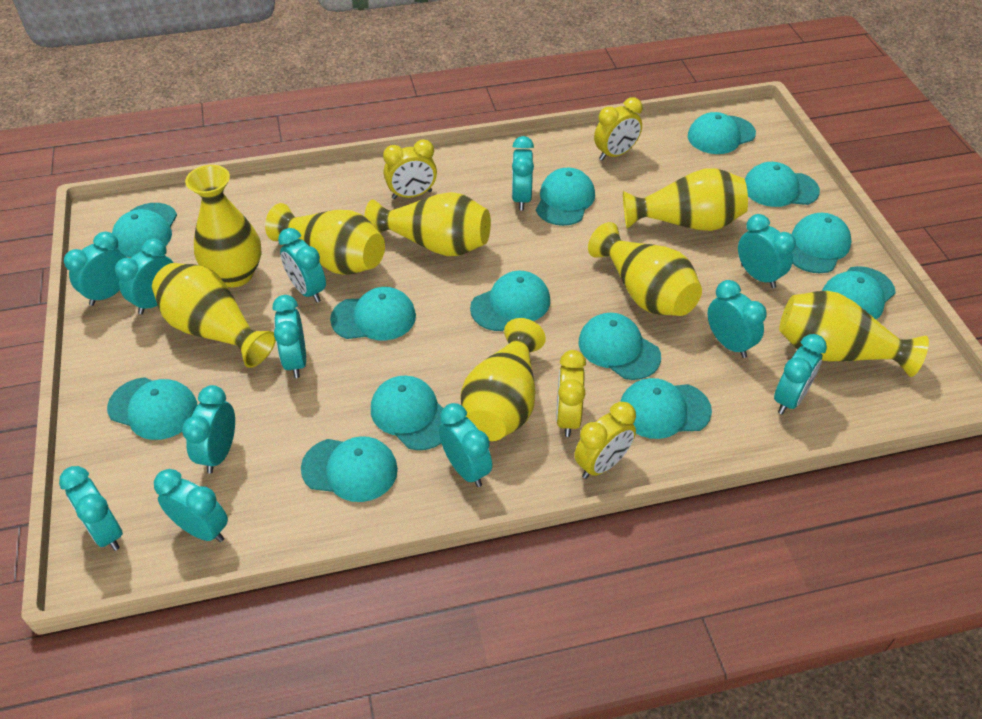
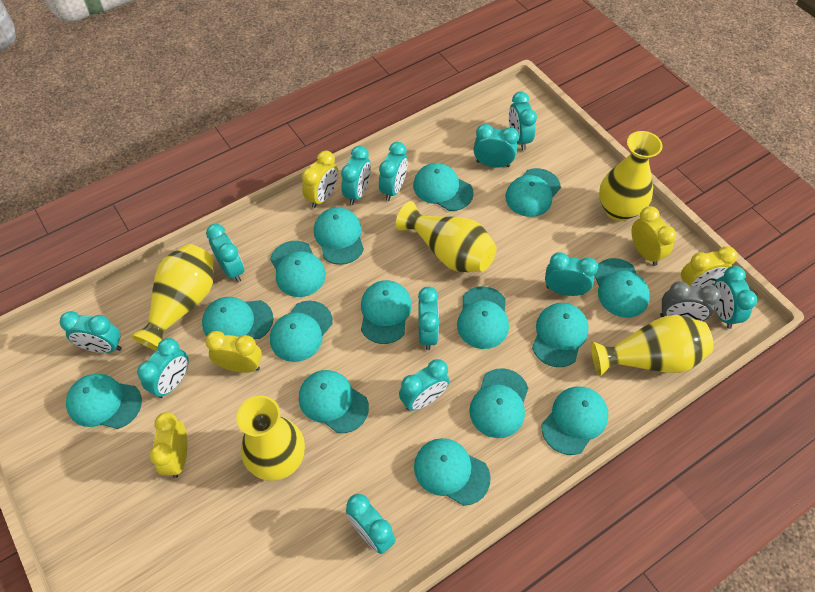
grey clock: 0 -> 1
turquoise cap: 13 -> 15
yellow clock: 4 -> 5
yellow vase: 8 -> 5

